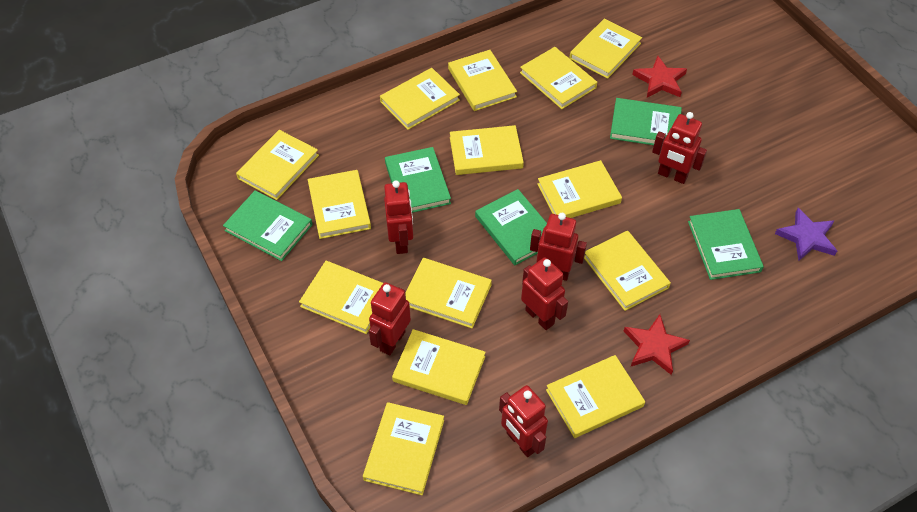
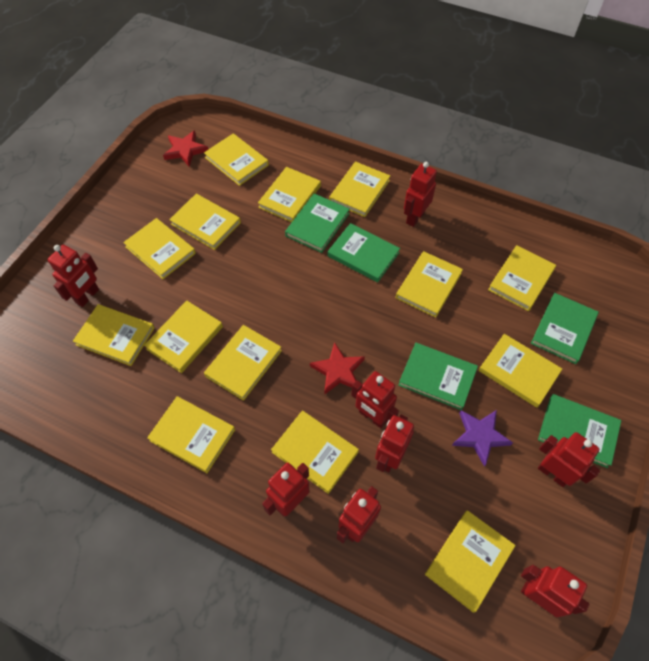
red robot: 6 -> 8

